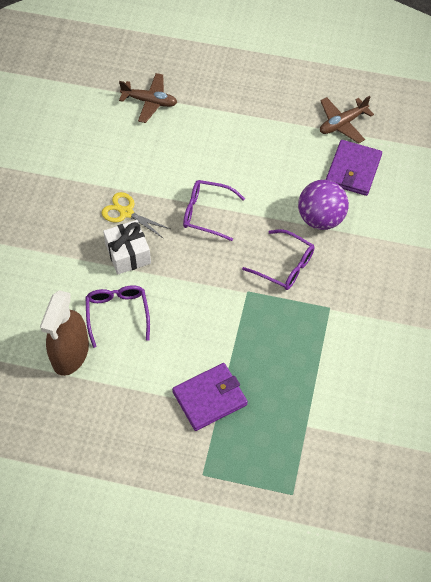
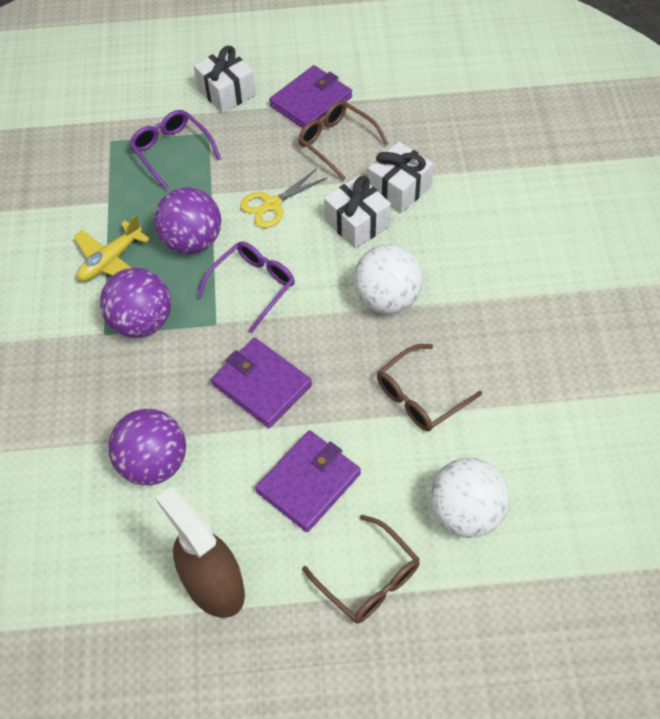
brown glasses: 0 -> 3
brown plane: 2 -> 0
purple ball: 1 -> 3
purple glasses: 3 -> 2
purple wallet: 2 -> 3
white ball: 0 -> 2
white gift: 1 -> 3
yellow plane: 0 -> 1

